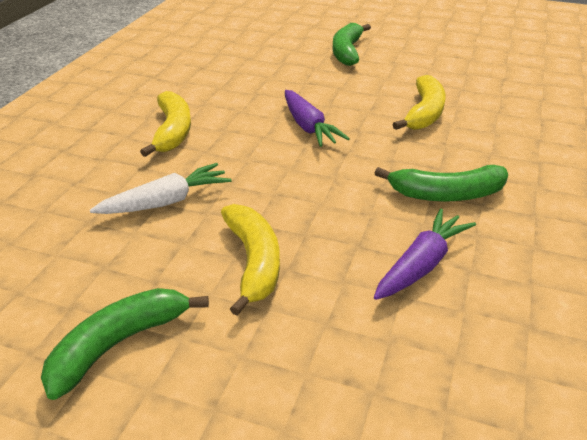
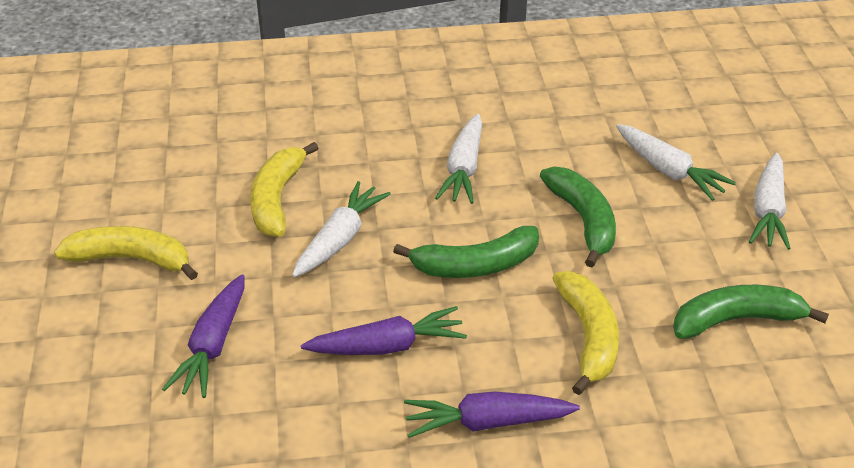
purple carrot: 2 -> 3
white carrot: 1 -> 4

